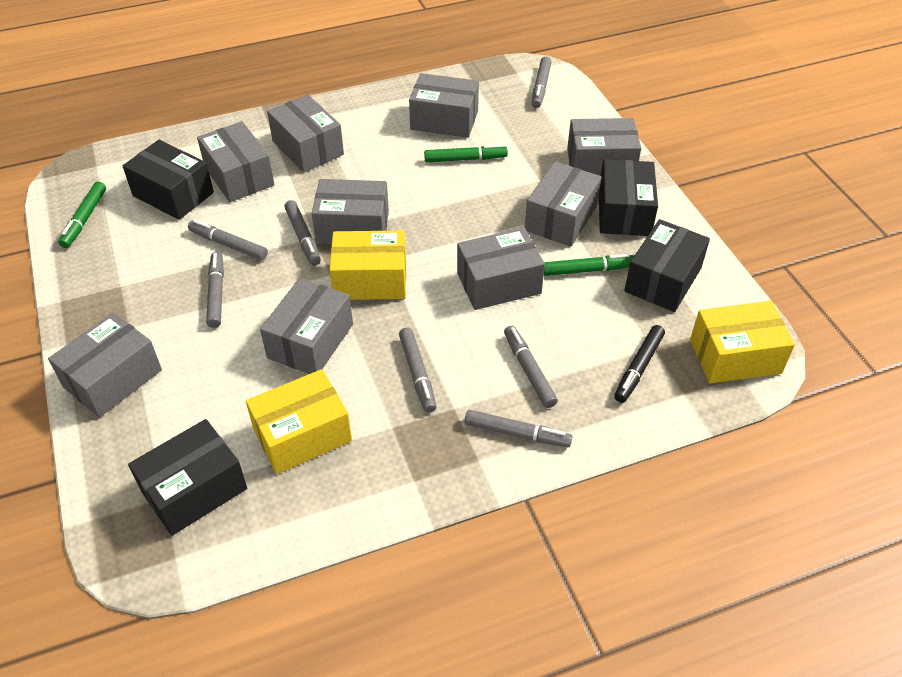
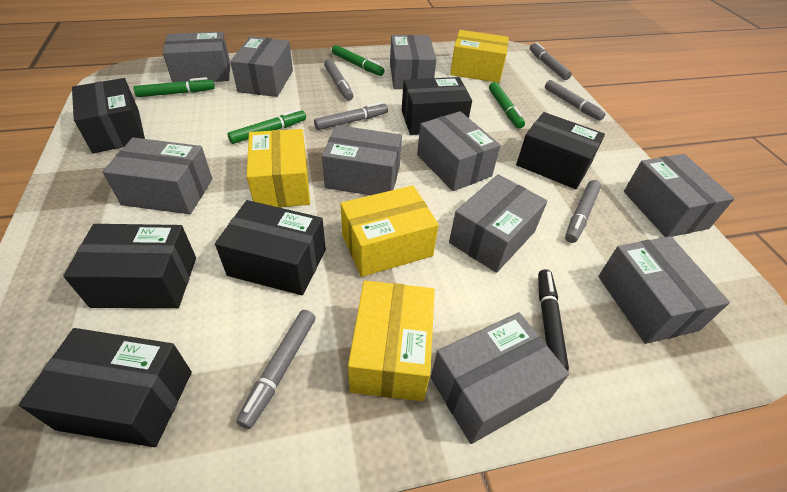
black box: 4 -> 6
green marker: 3 -> 4
grey box: 9 -> 10
grey marker: 7 -> 6
yellow box: 3 -> 4

